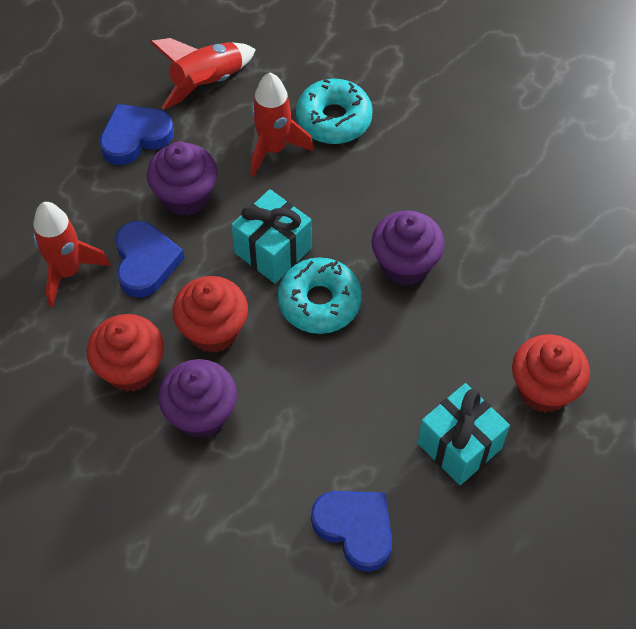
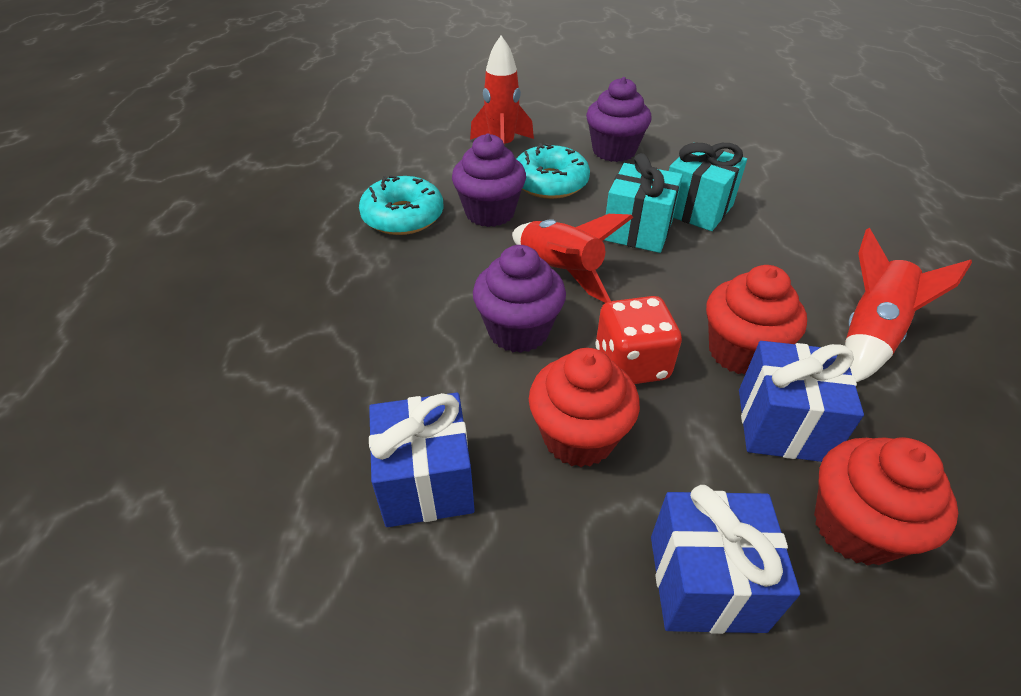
blue gift: 0 -> 3
blue heart: 3 -> 0
red dice: 0 -> 1

